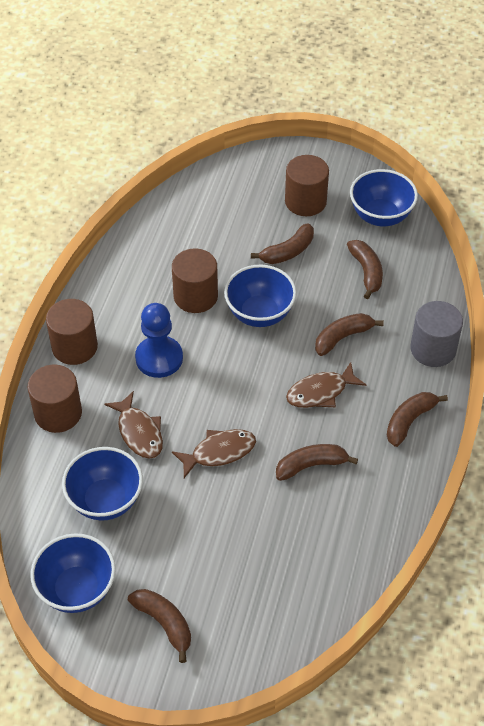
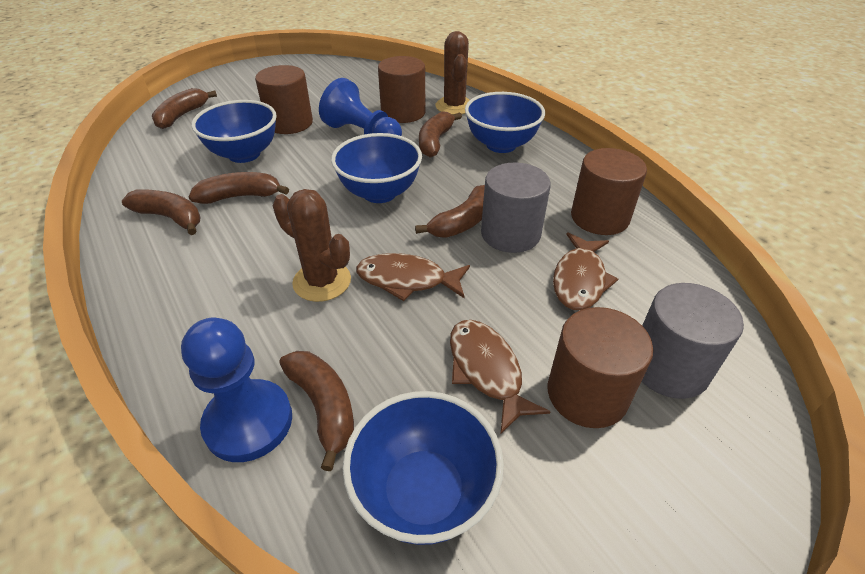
blue pawn: 1 -> 2
brown cactus: 0 -> 2
grey cylinder: 1 -> 2

